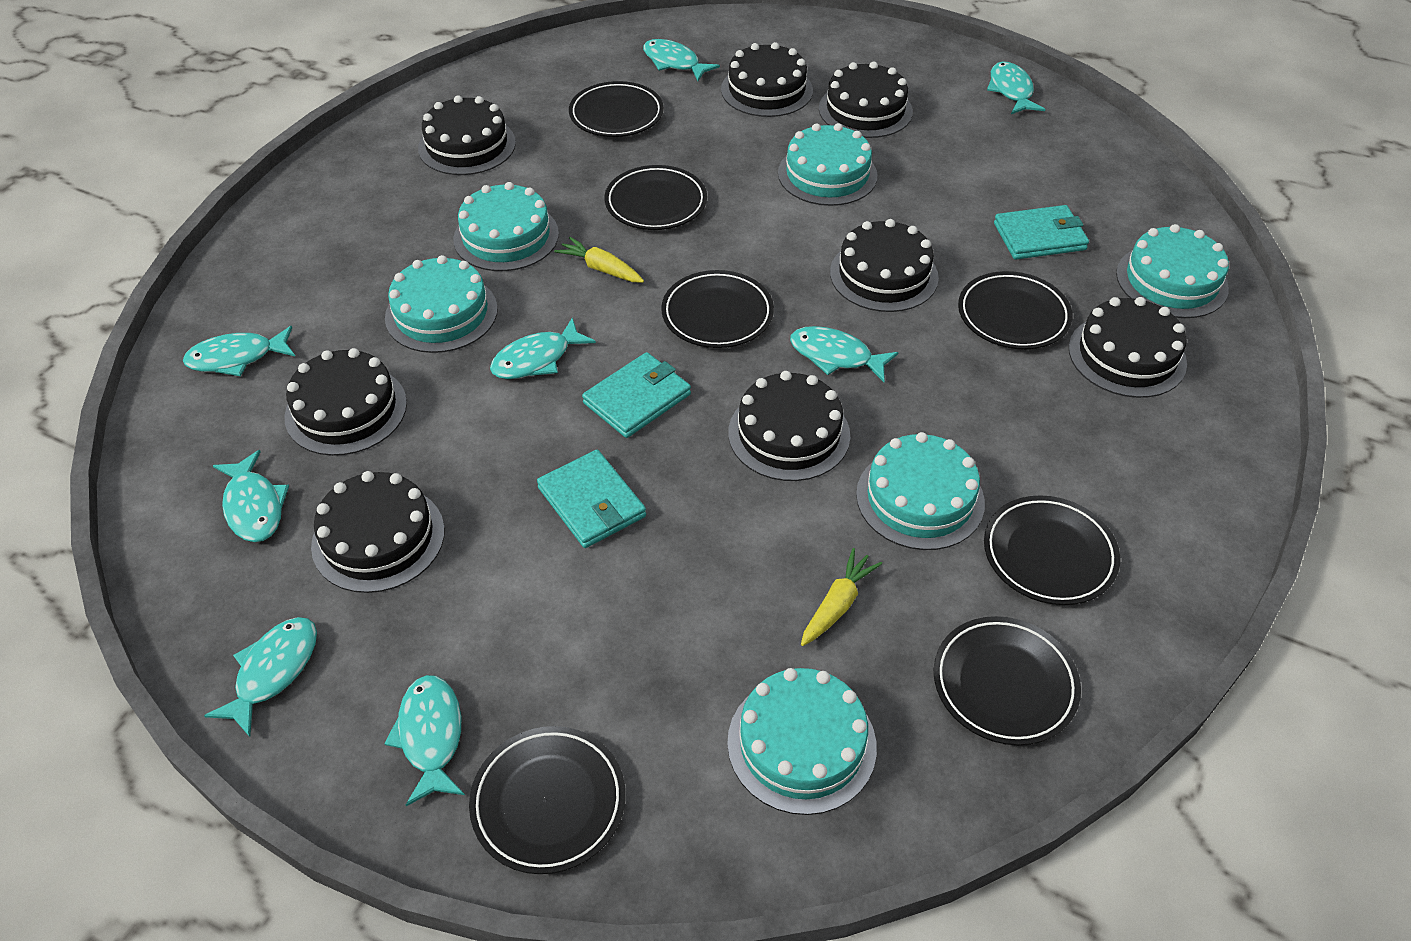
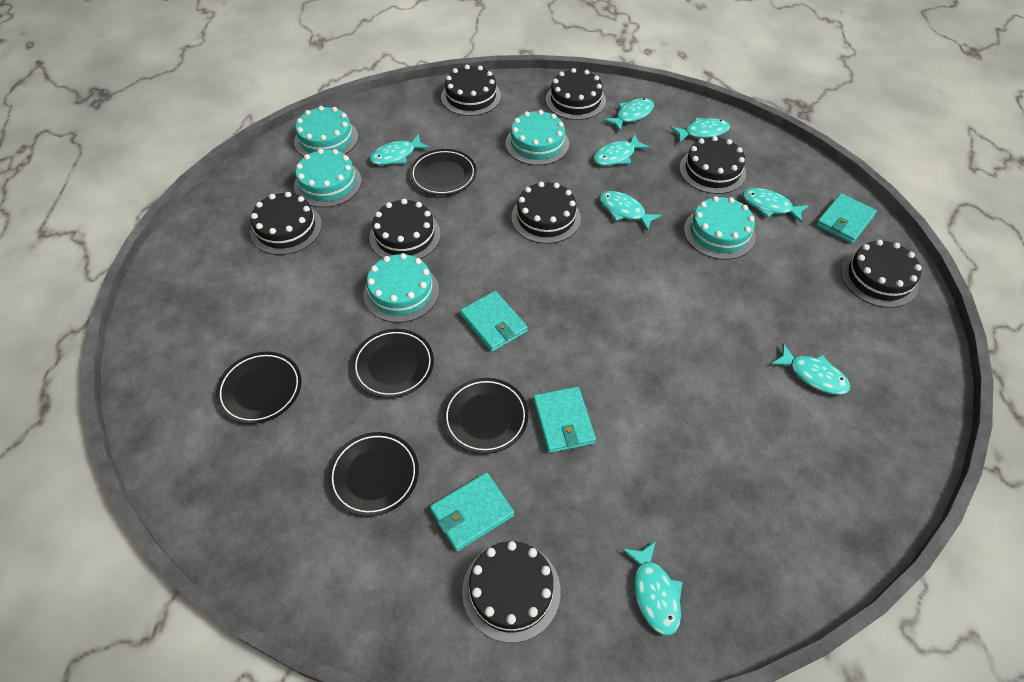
black plate: 7 -> 5
turquoise cake: 6 -> 5
turquoise wallet: 3 -> 4
yellow carrot: 2 -> 0

